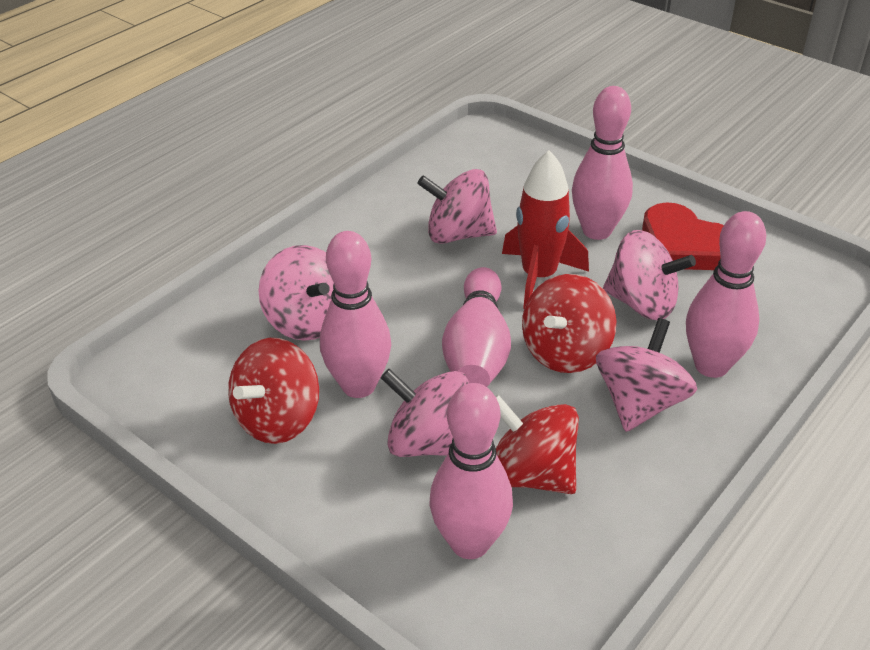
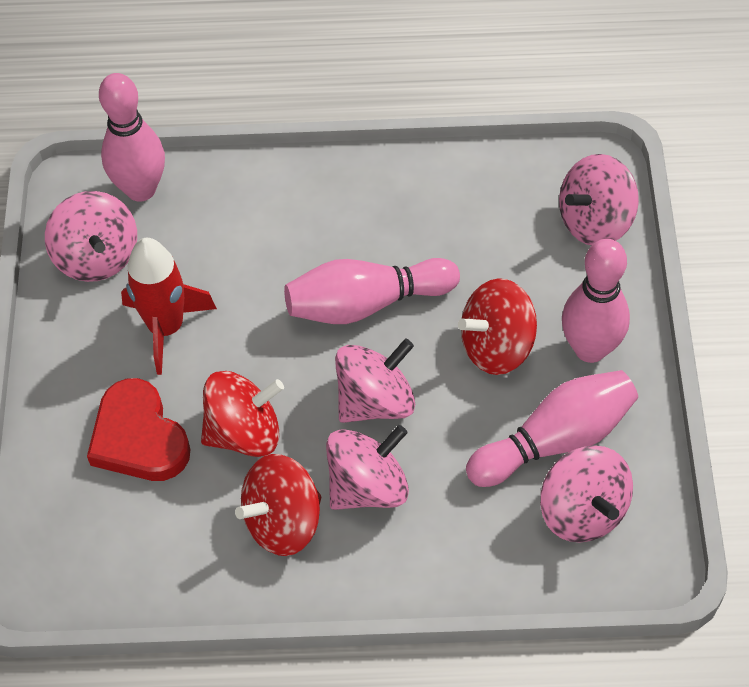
pink bowling pin: 5 -> 4

